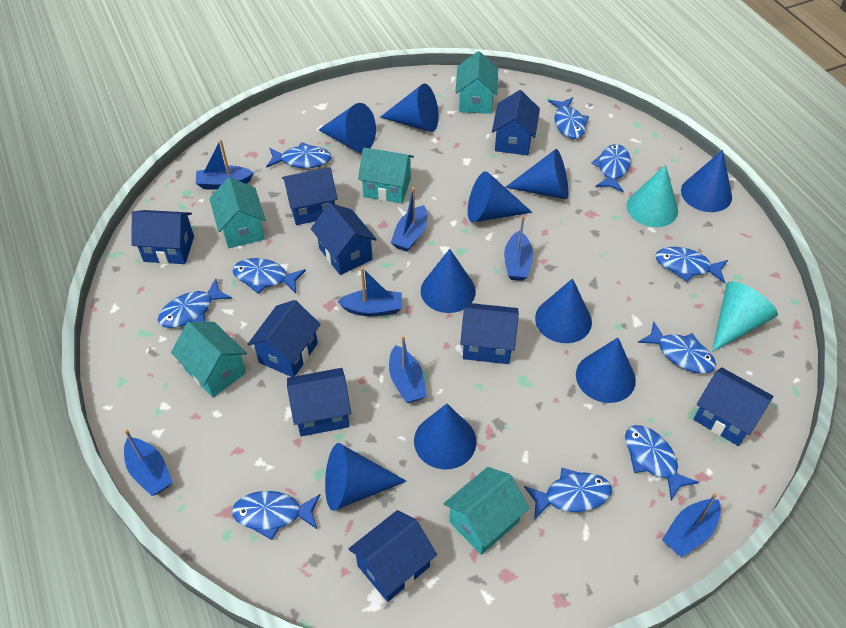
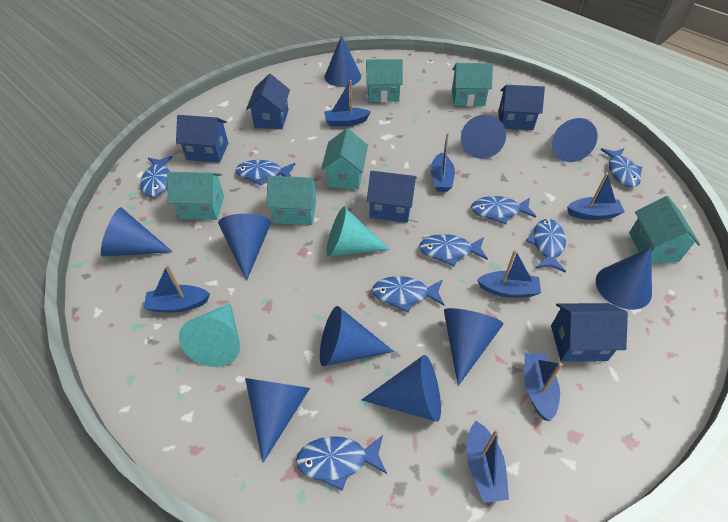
blue fish: 10 -> 8
blue house: 9 -> 5
turquoise house: 5 -> 6

